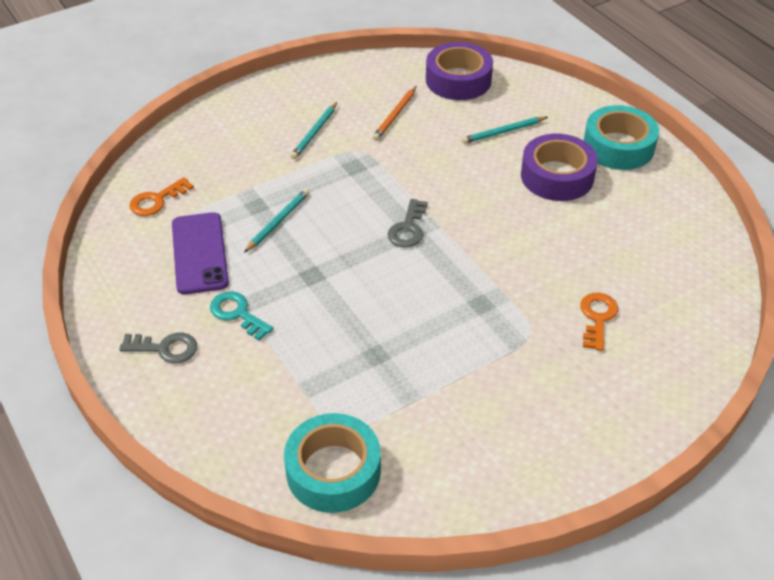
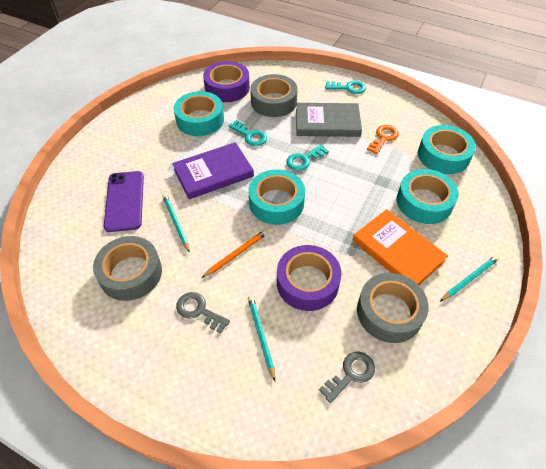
grey book: 0 -> 1
grey tape: 0 -> 3
orange book: 0 -> 1
orange key: 2 -> 1
purple book: 0 -> 1
turquoise key: 1 -> 3
turquoise tape: 2 -> 4

